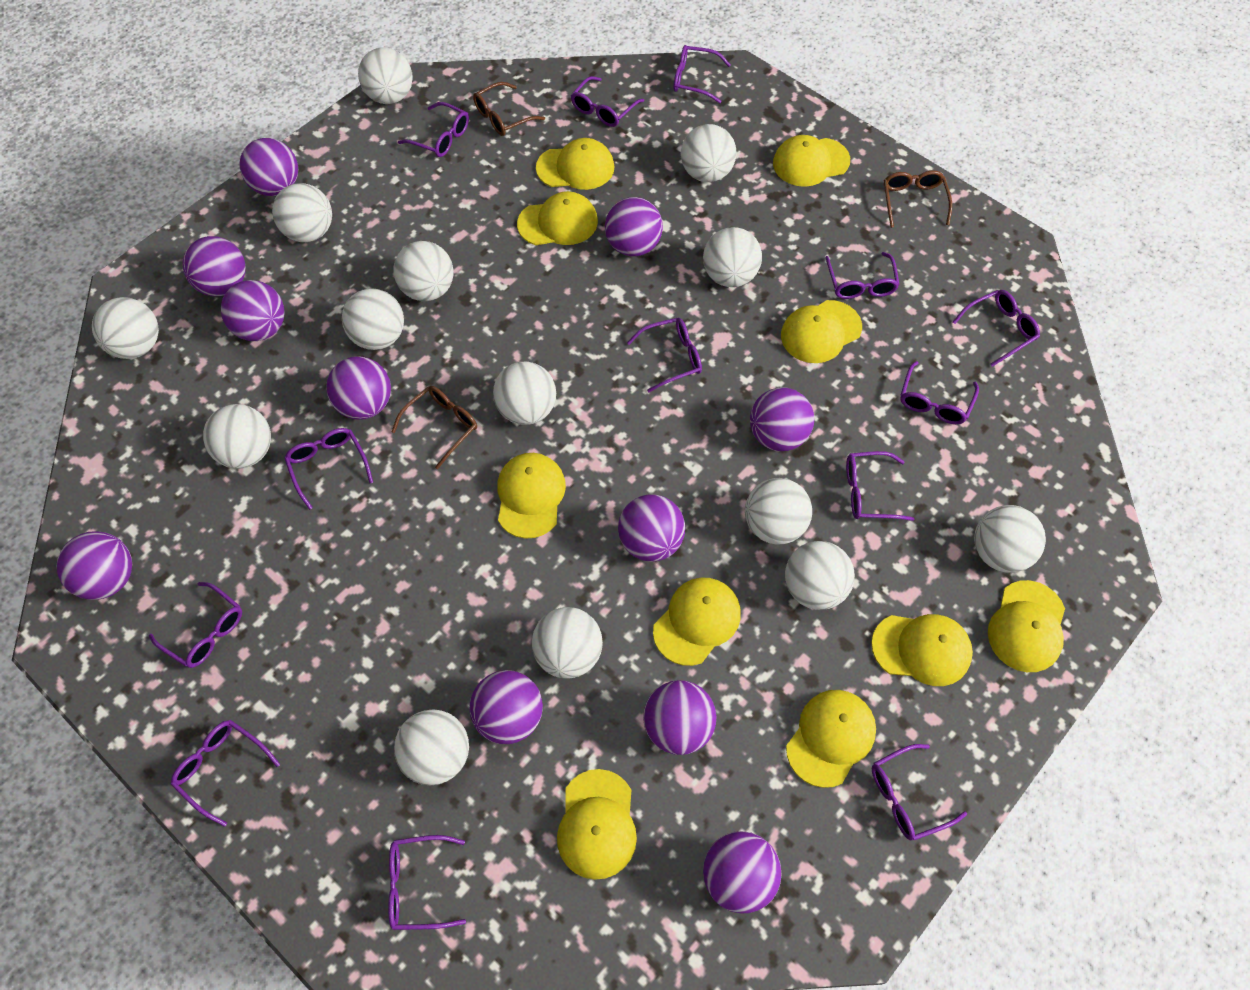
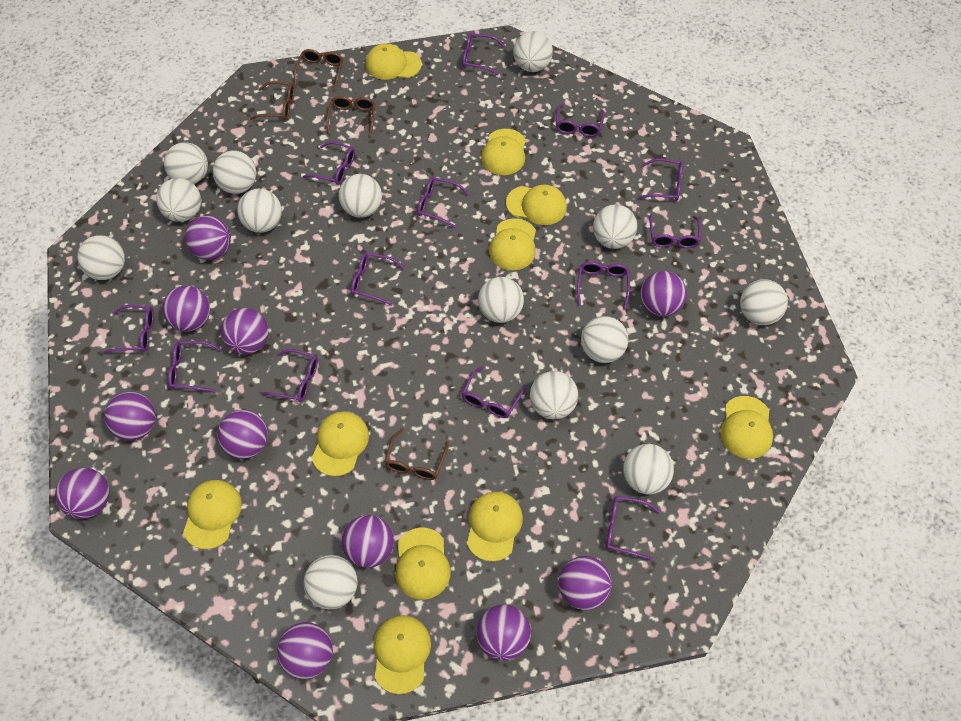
brown glasses: 3 -> 4

